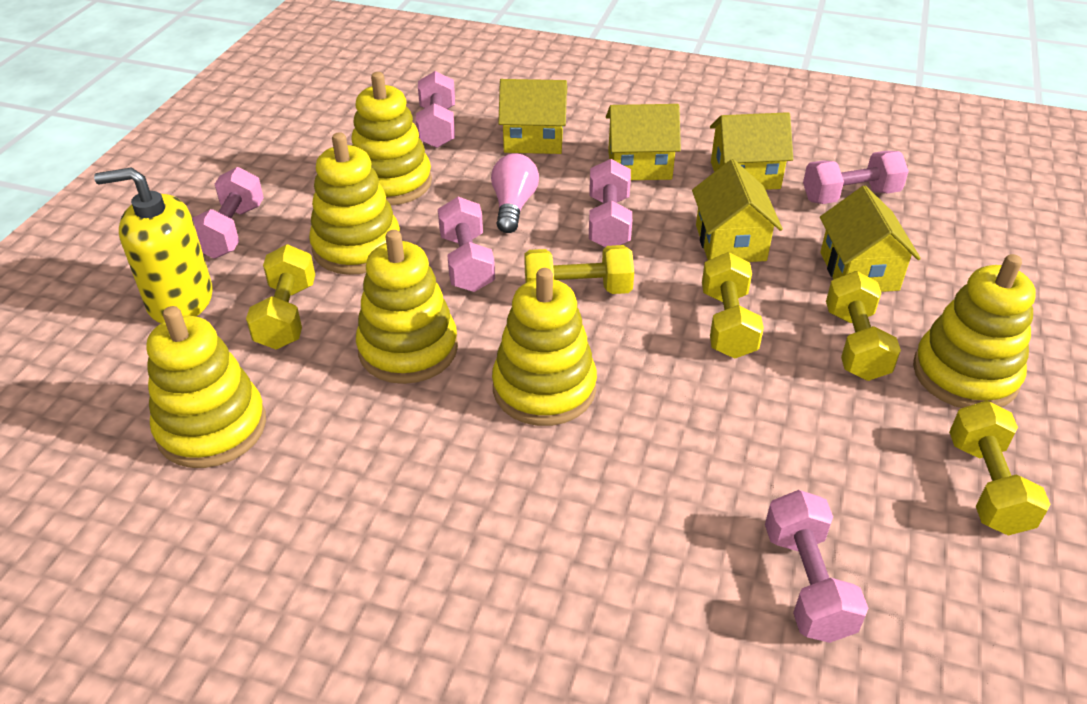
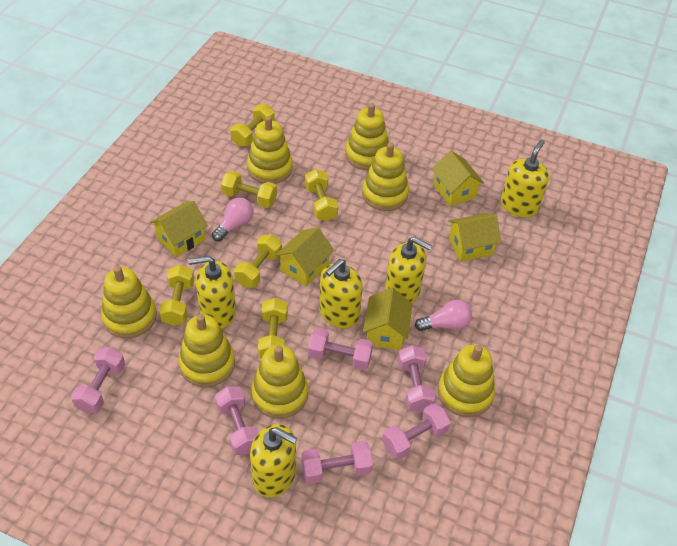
pink light bulb: 1 -> 2
yellow dumbbell: 5 -> 6
yellow soap dispenser: 1 -> 5
yellow stacking toy: 6 -> 7

